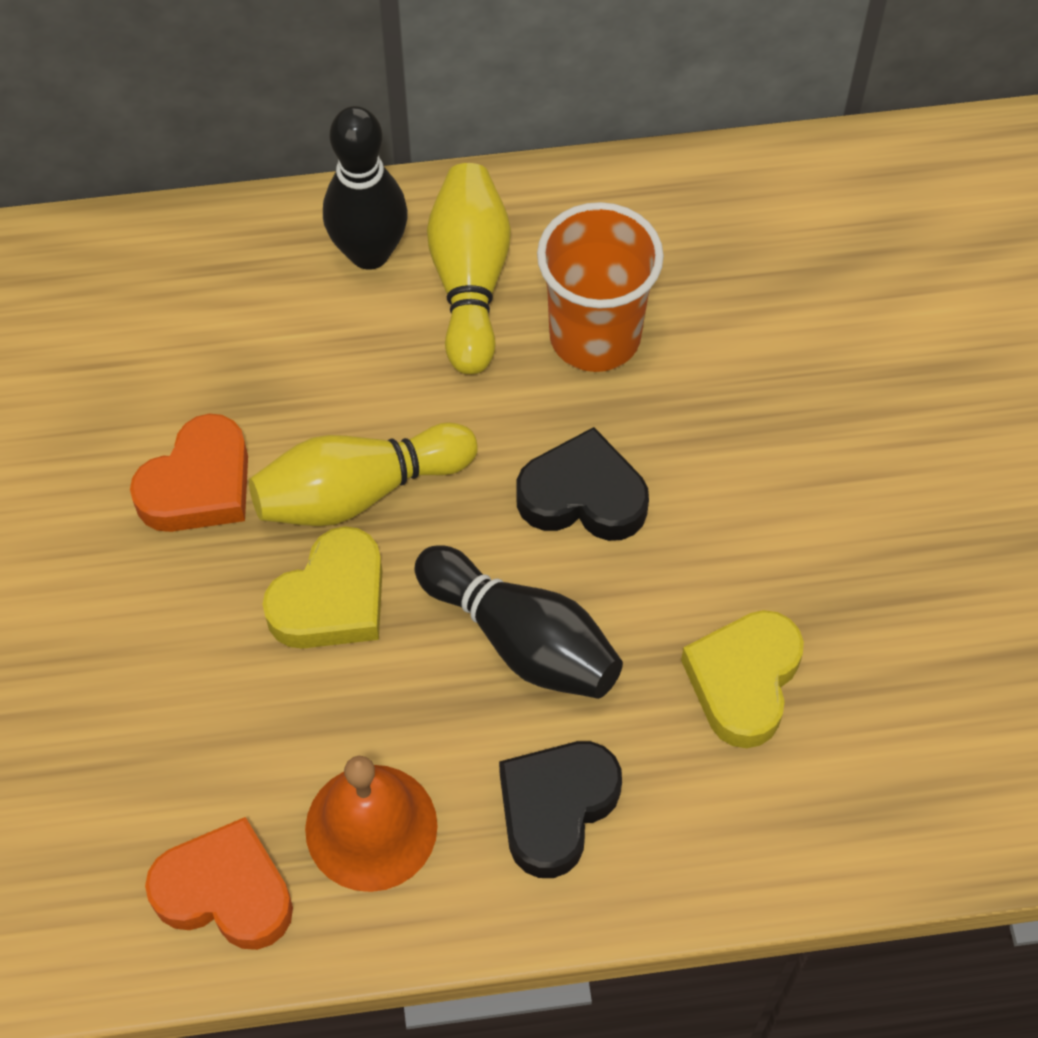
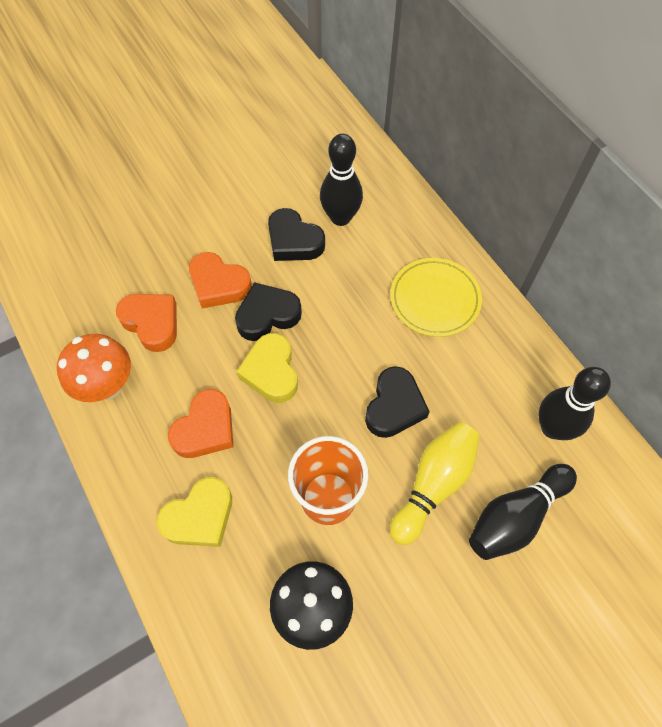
black bowling pin: 2 -> 3
black heart: 2 -> 3
black mushroom: 0 -> 1
orange bell: 1 -> 0
orange heart: 2 -> 3
orange mushroom: 0 -> 1
yellow bowling pin: 2 -> 1
yellow plate: 0 -> 1

